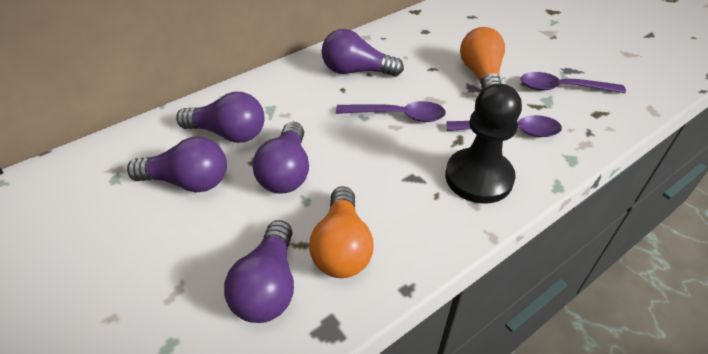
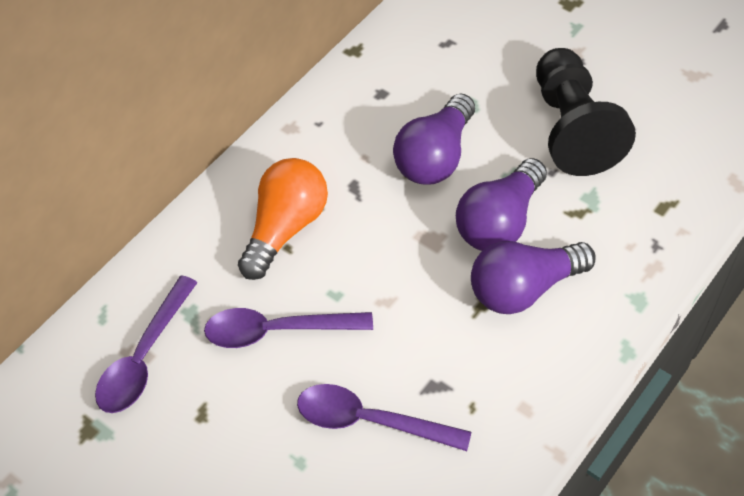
orange light bulb: 2 -> 1
purple light bulb: 5 -> 3

